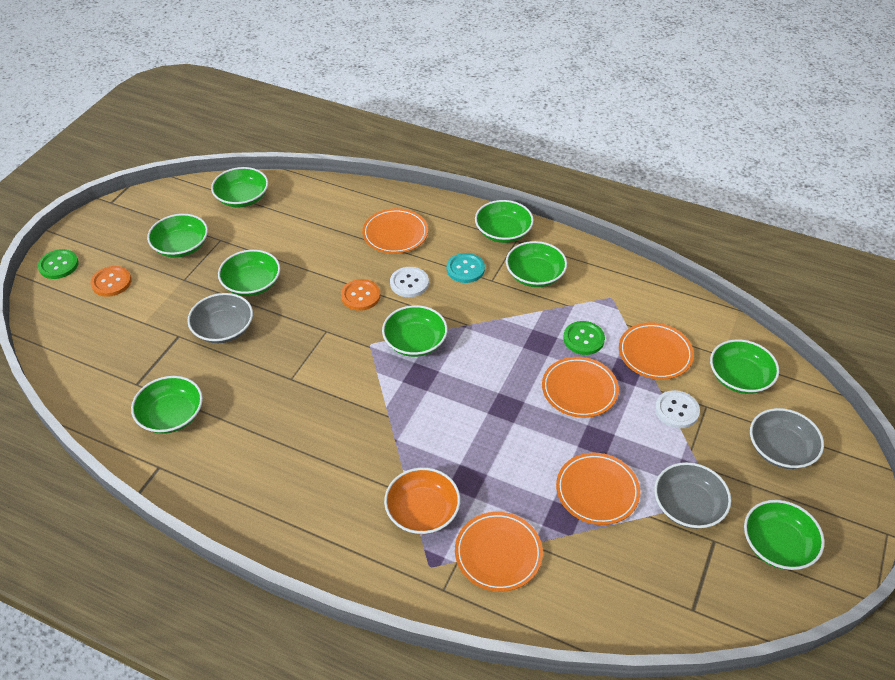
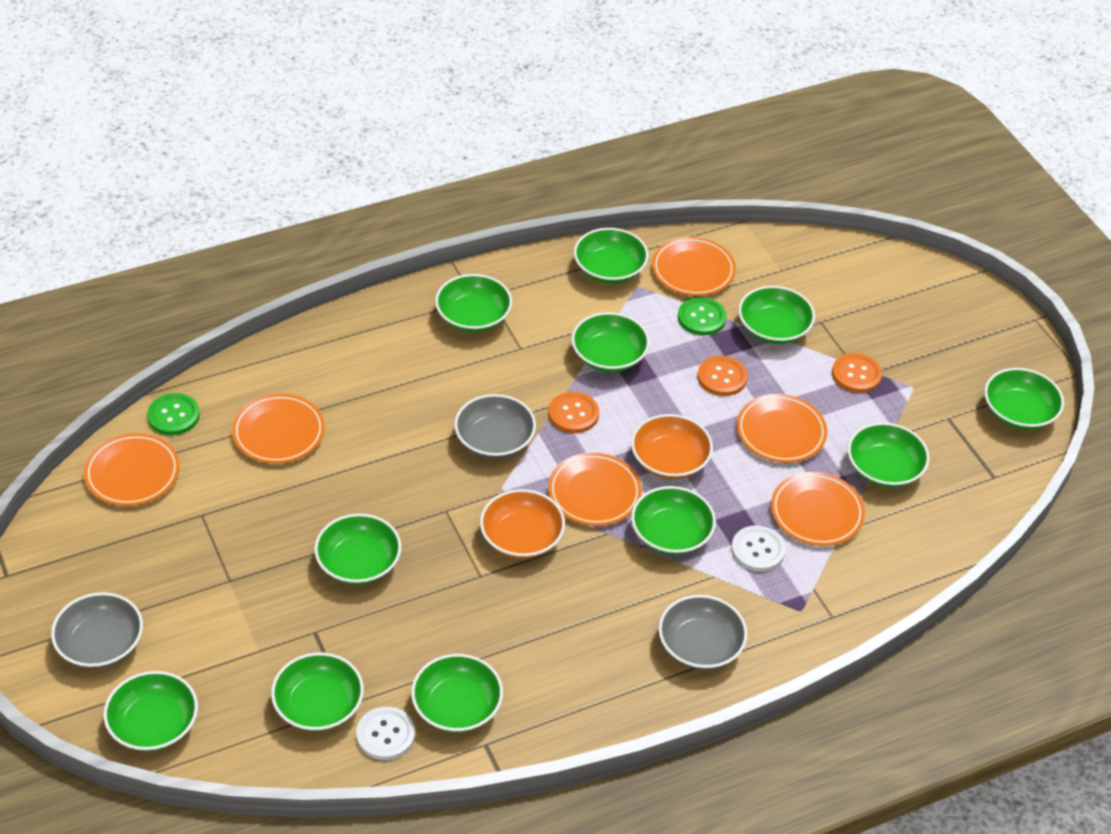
green bowl: 9 -> 11
orange bowl: 1 -> 2
orange button: 2 -> 3
orange plate: 5 -> 6
turquoise button: 1 -> 0

